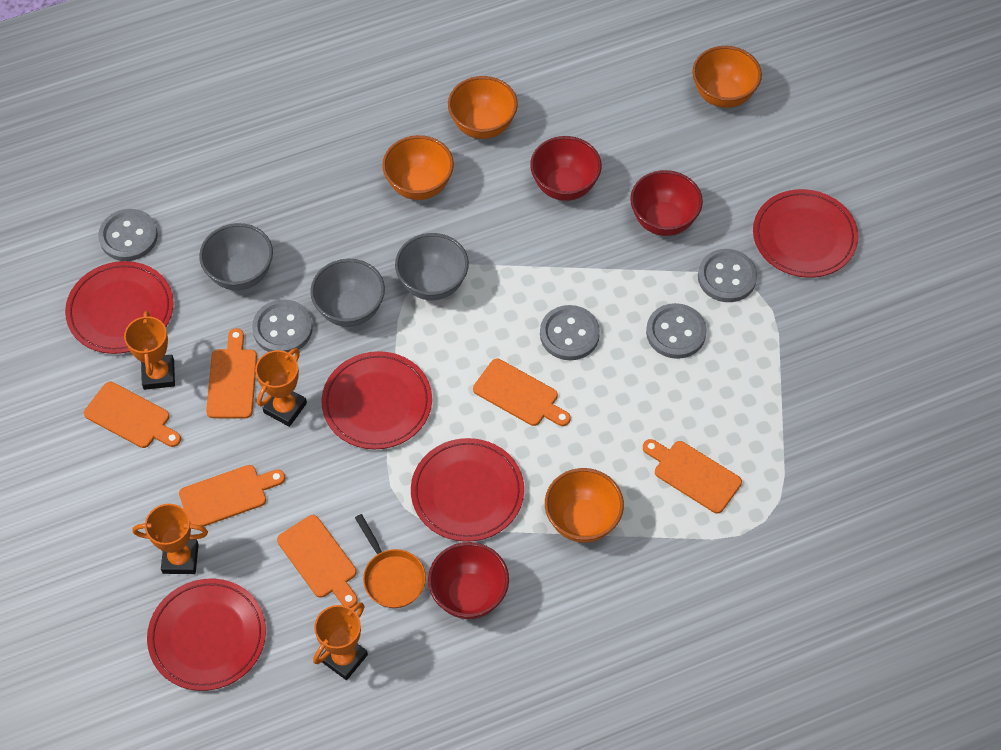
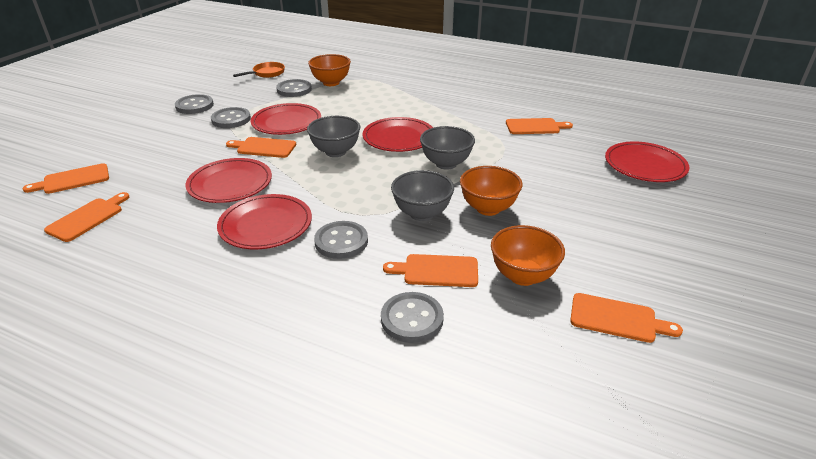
orange bowl: 4 -> 3
orange trophy: 4 -> 0
red bowl: 3 -> 0

